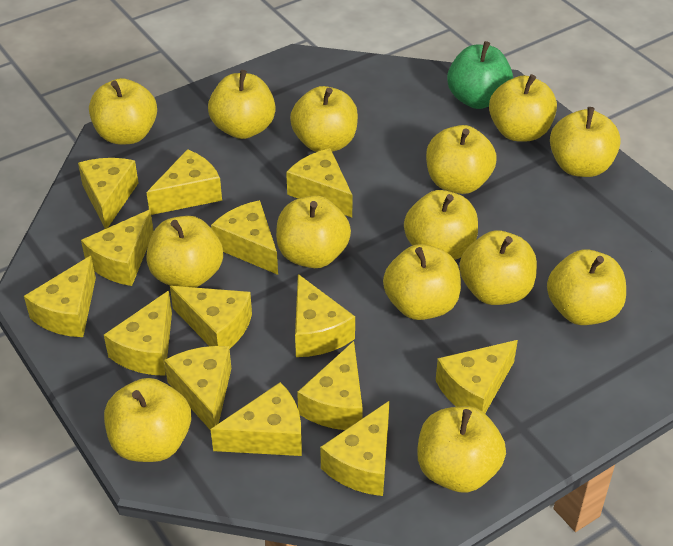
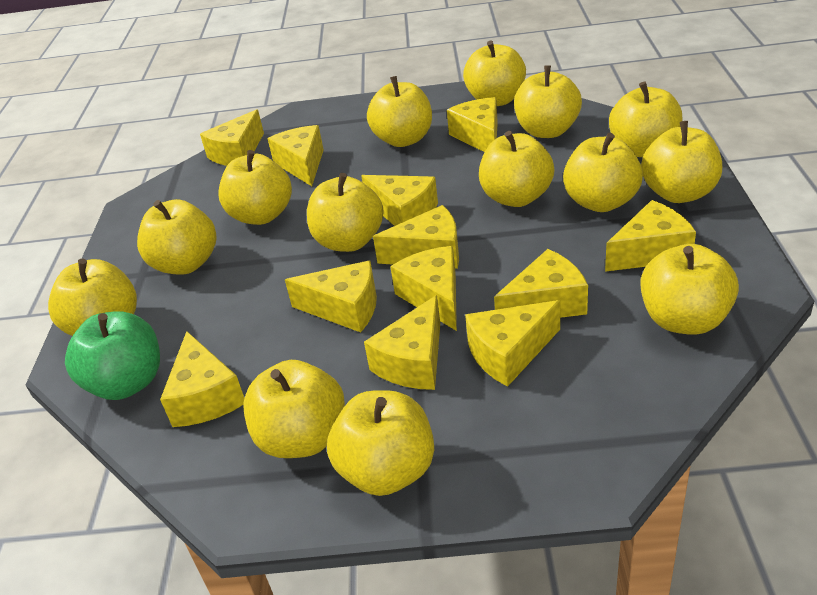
yellow cheese: 14 -> 12

